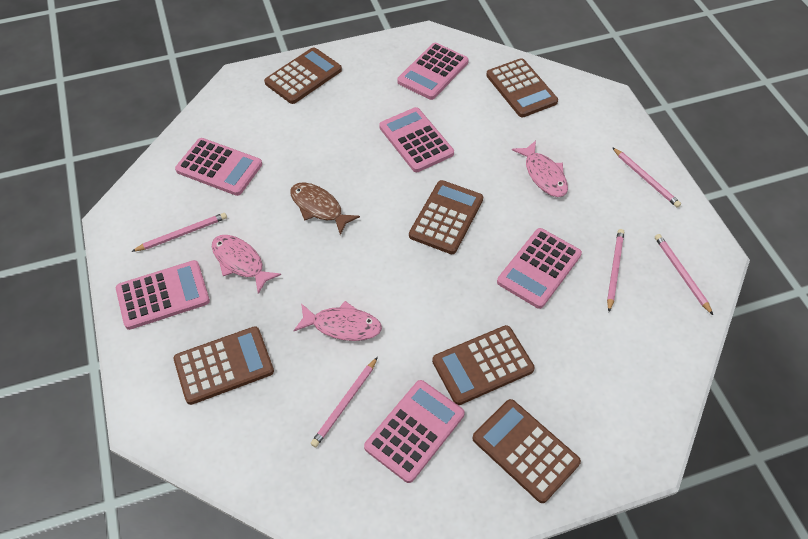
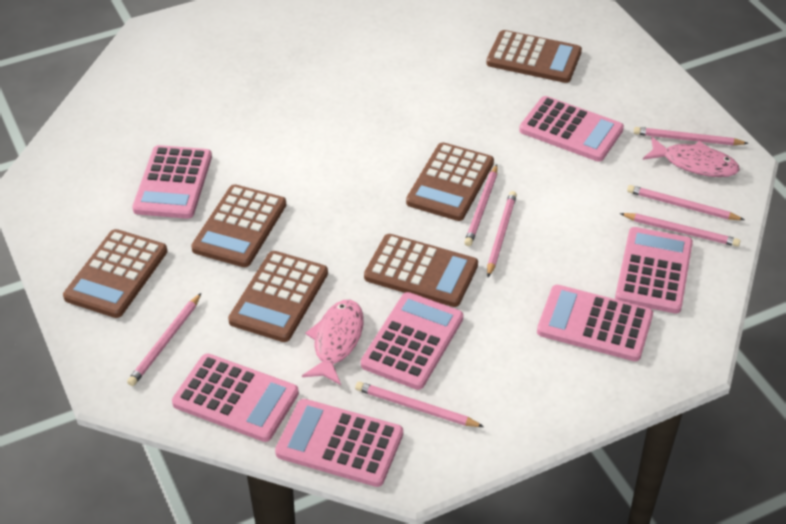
brown fish: 1 -> 0
pink calculator: 6 -> 7
pink fish: 3 -> 2
pink pencil: 5 -> 7

